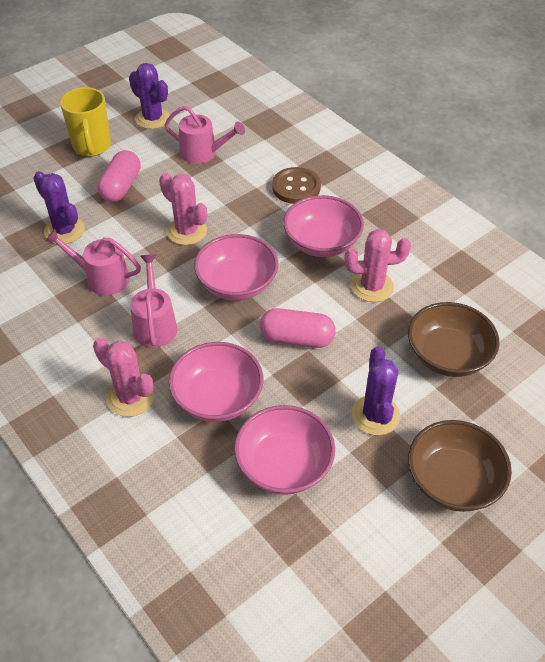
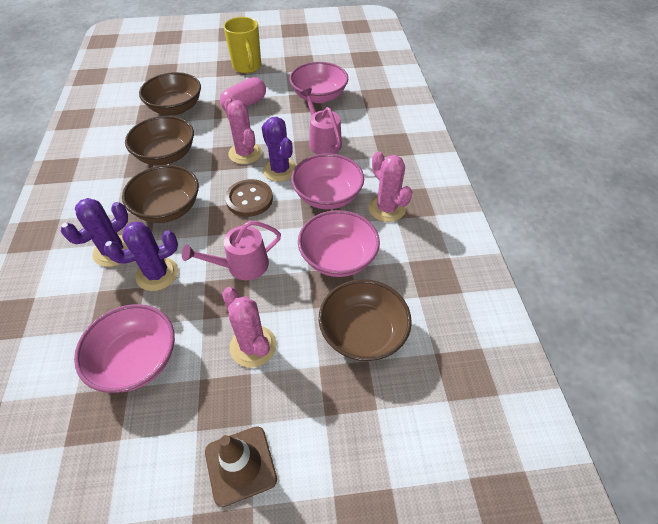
brown bowl: 2 -> 4
brown traffic cone: 0 -> 1
pink capsule: 2 -> 1
pink watering can: 3 -> 2

